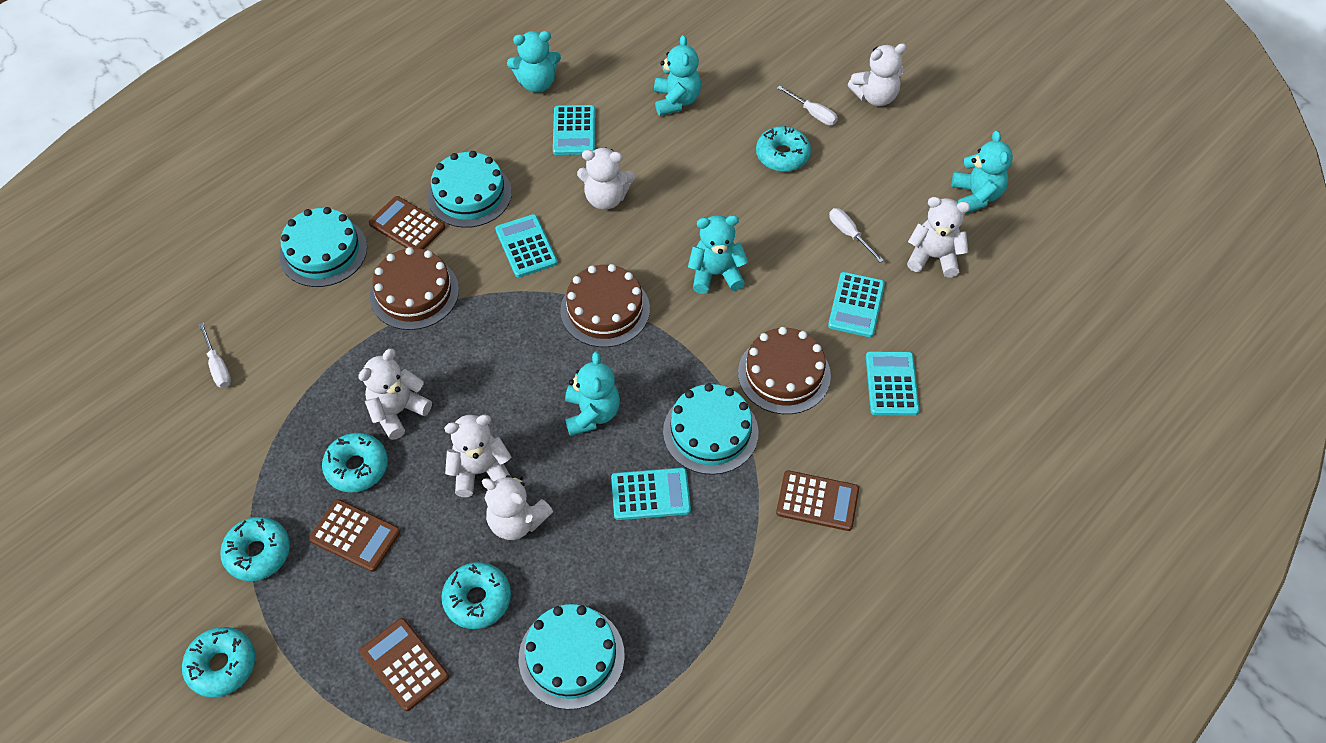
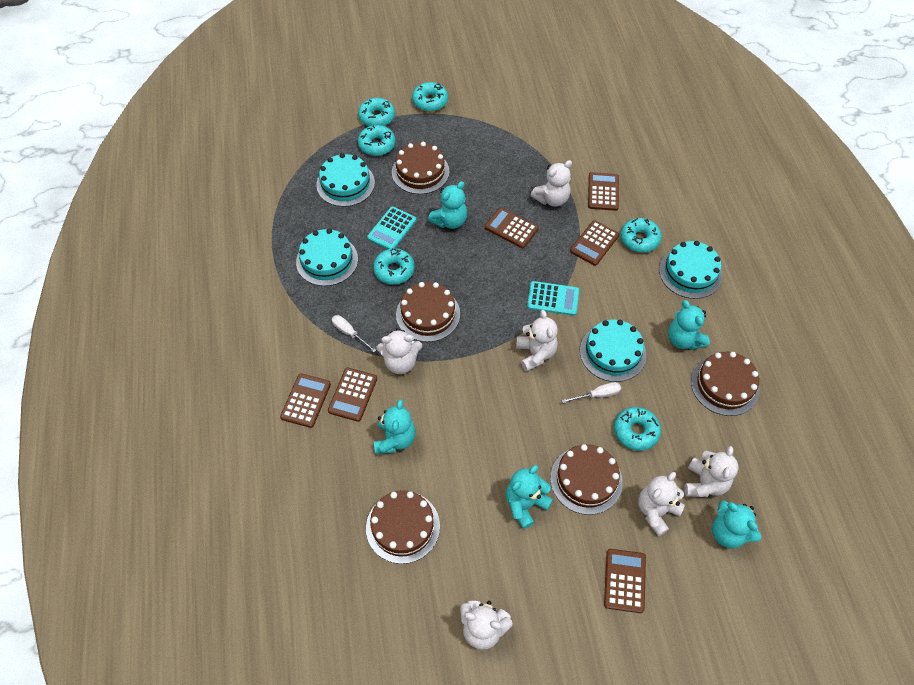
brown cake: 3 -> 5
brown calculator: 4 -> 6
turquoise calculator: 5 -> 2
turquoise donut: 5 -> 6
white screwdriver: 3 -> 2

